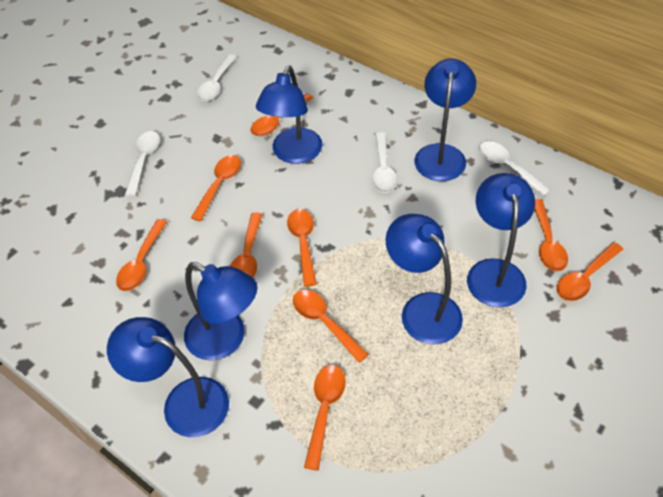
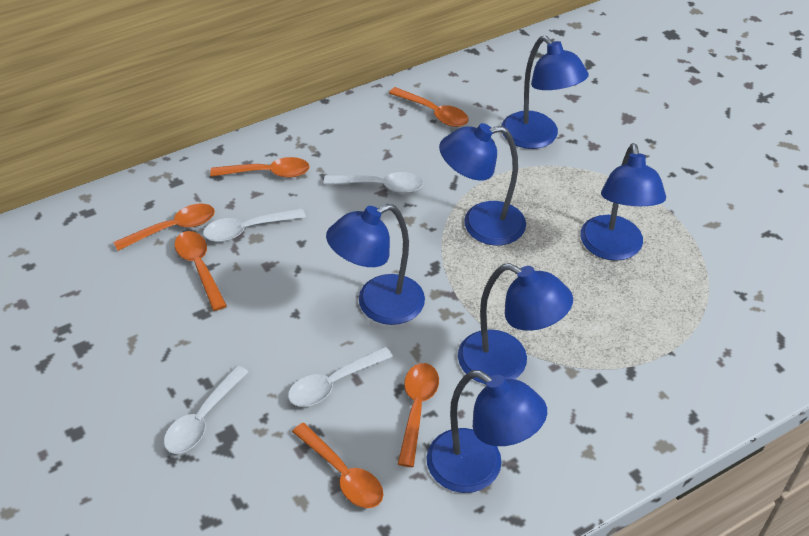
orange spoon: 9 -> 6

